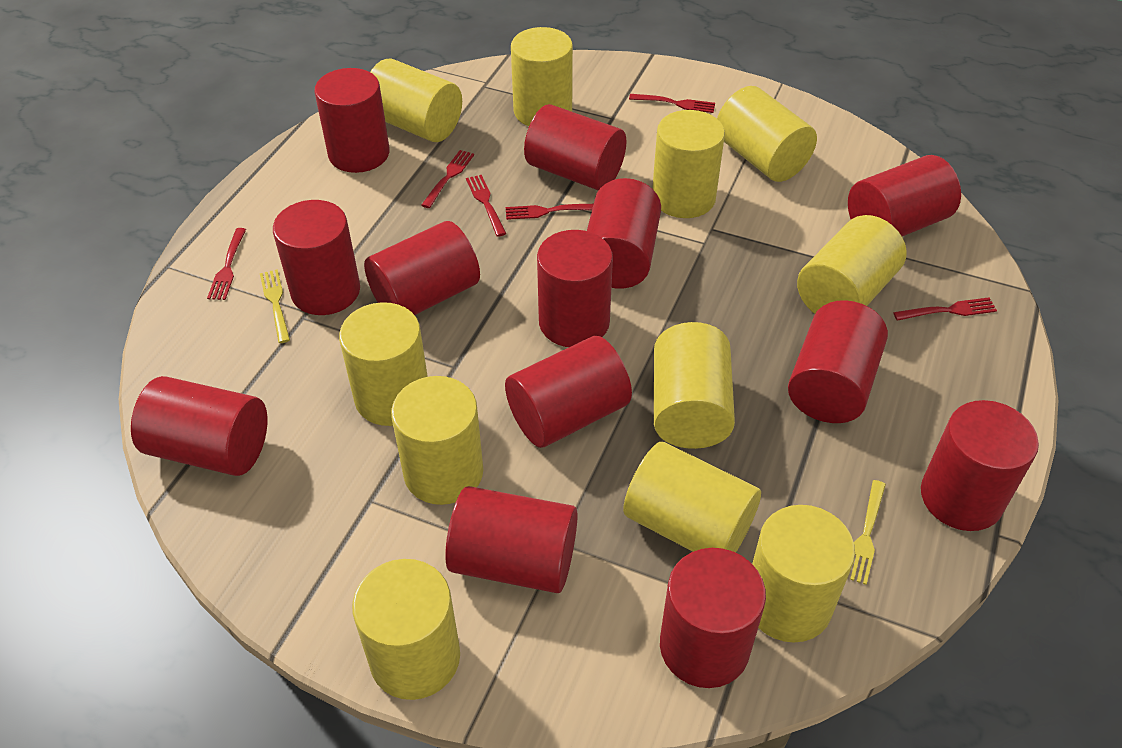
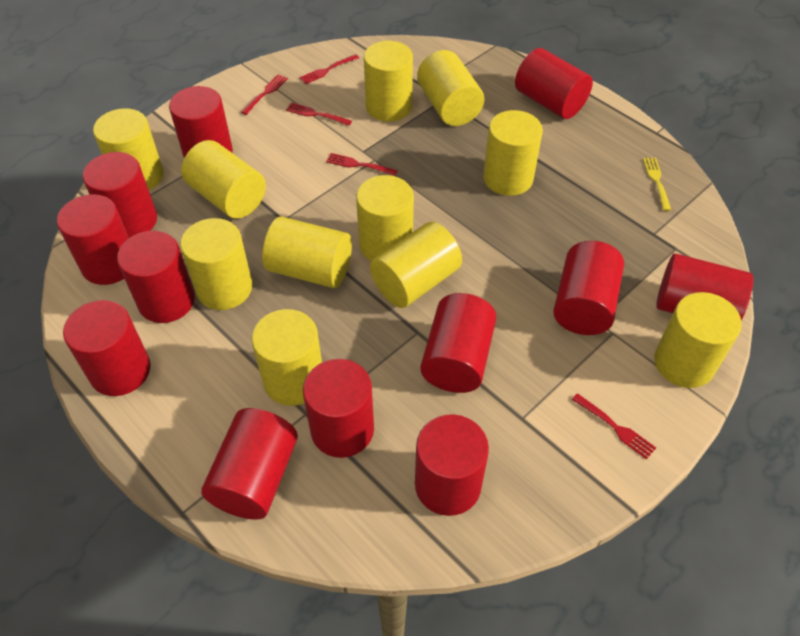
red cylinder: 13 -> 12
red fork: 6 -> 5
yellow fork: 2 -> 1

